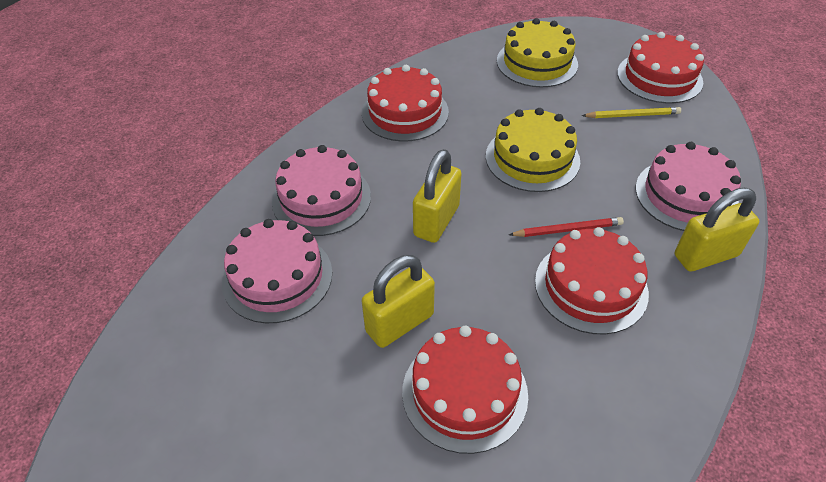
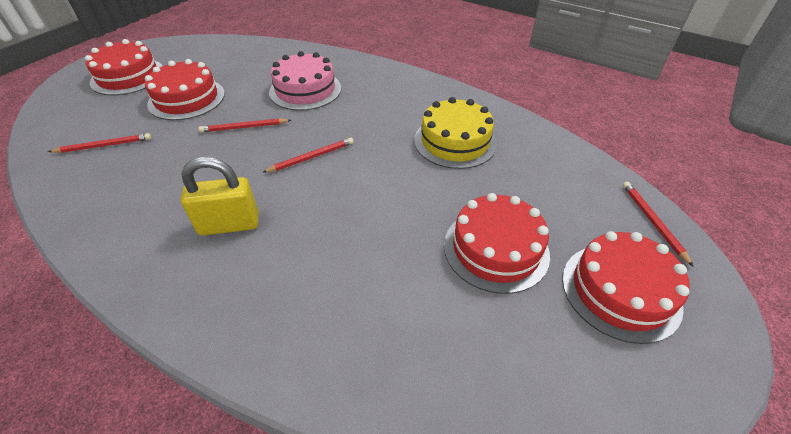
pink cake: 3 -> 1
red pencil: 1 -> 4
yellow cake: 2 -> 1
yellow padlock: 3 -> 1
yellow pencil: 1 -> 0

